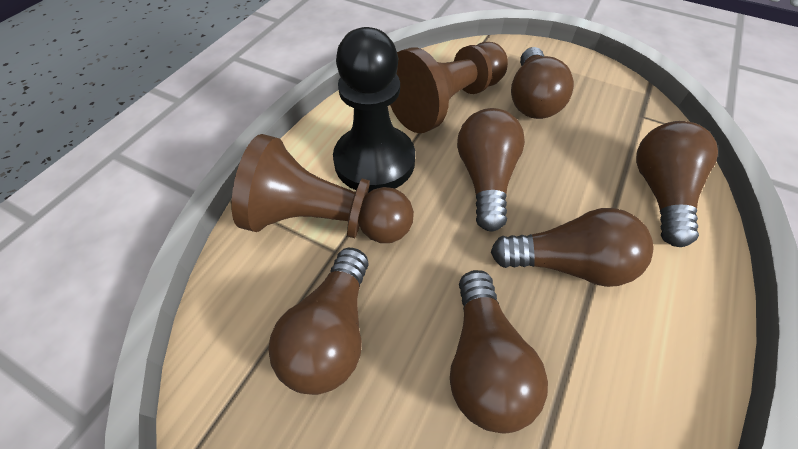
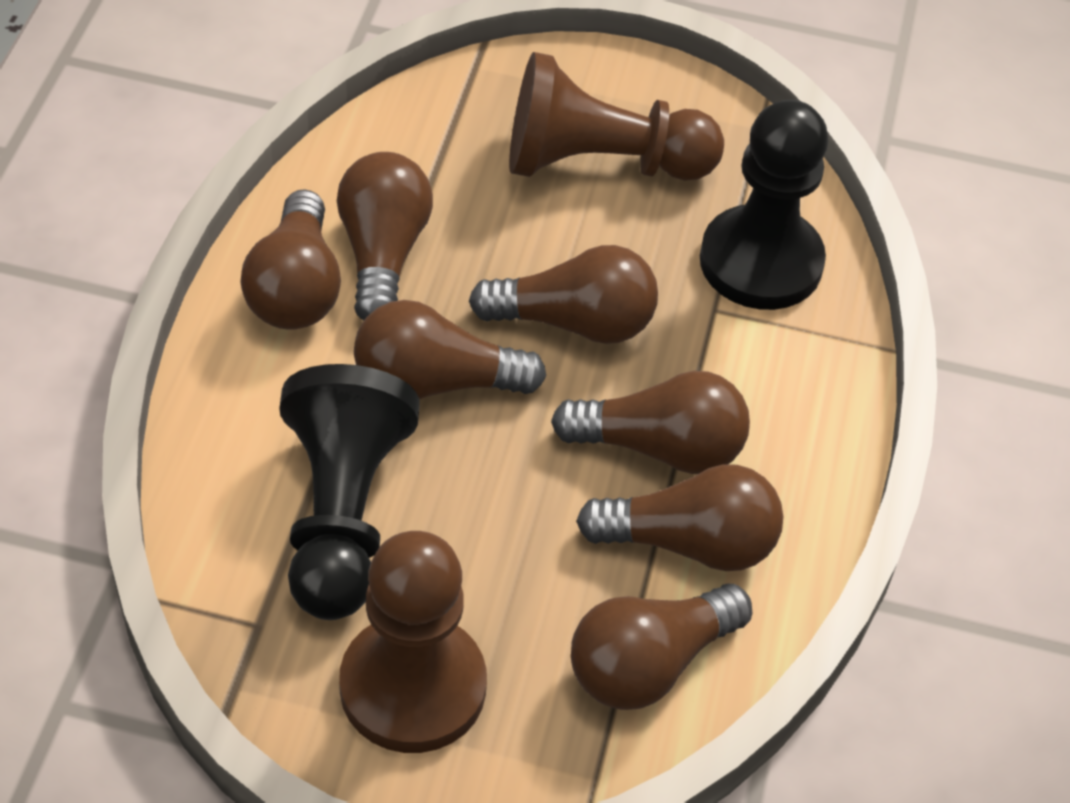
black pawn: 1 -> 2
brown light bulb: 6 -> 7

